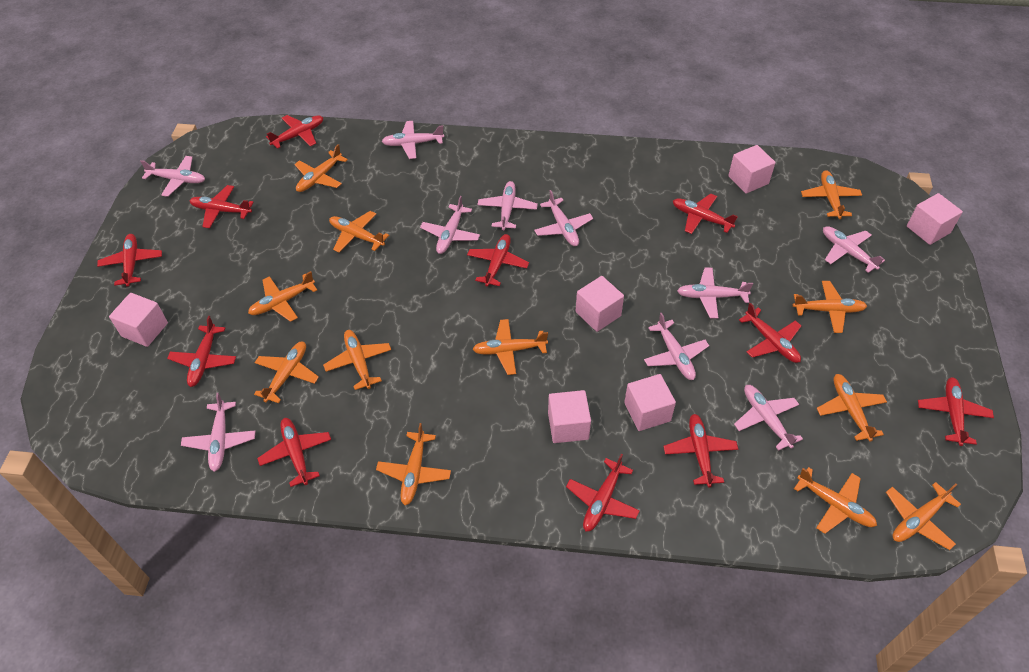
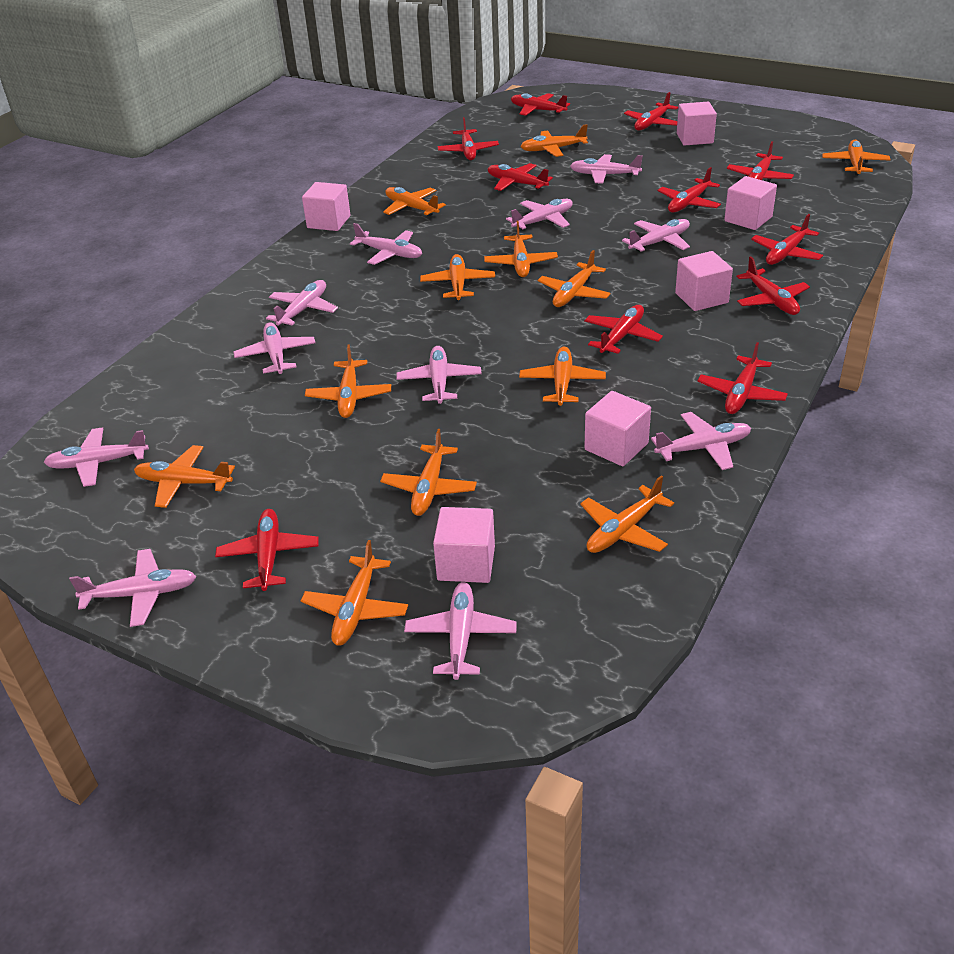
pink plane: 10 -> 11

